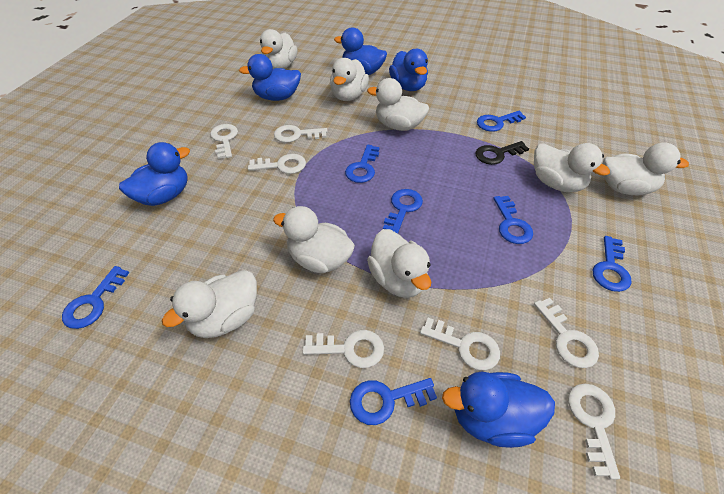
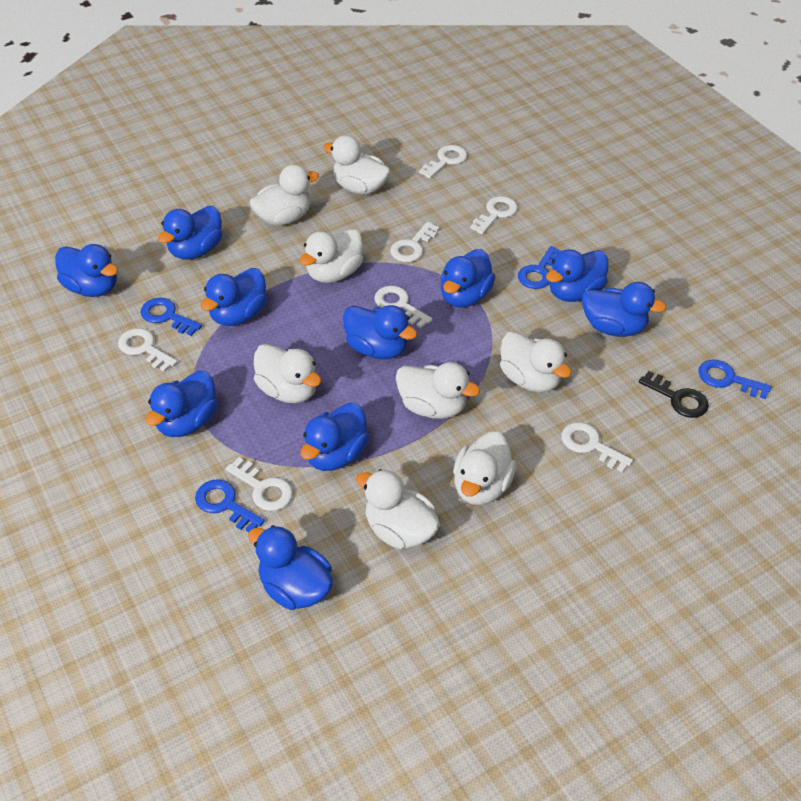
blue duck: 5 -> 10
blue key: 7 -> 4

